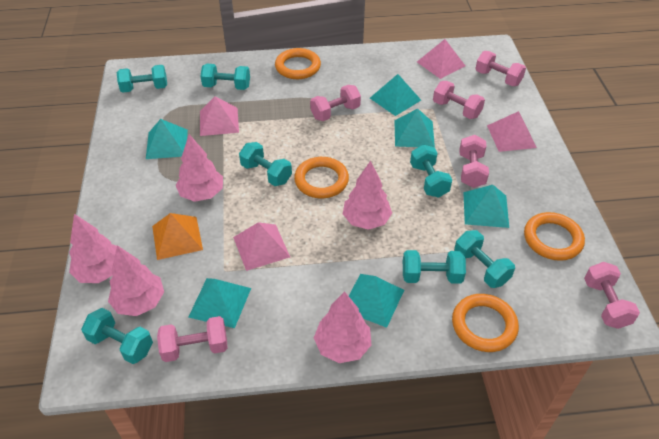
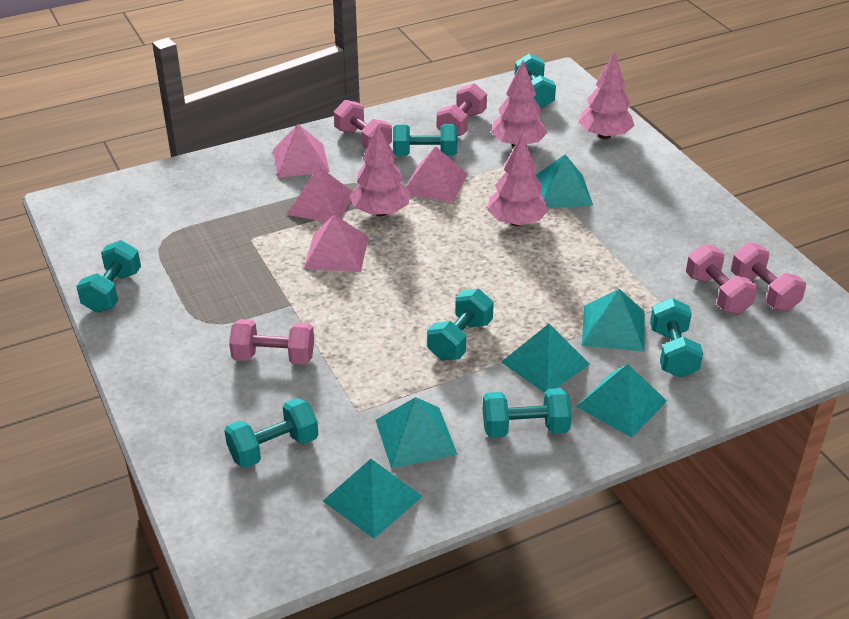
orange pyramid: 1 -> 0
orange ring: 4 -> 0
pink dumbbell: 6 -> 5
pink tree: 5 -> 4

